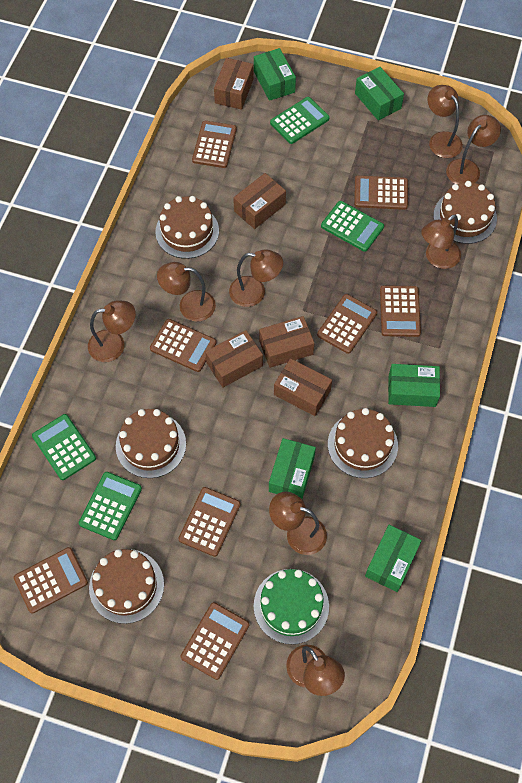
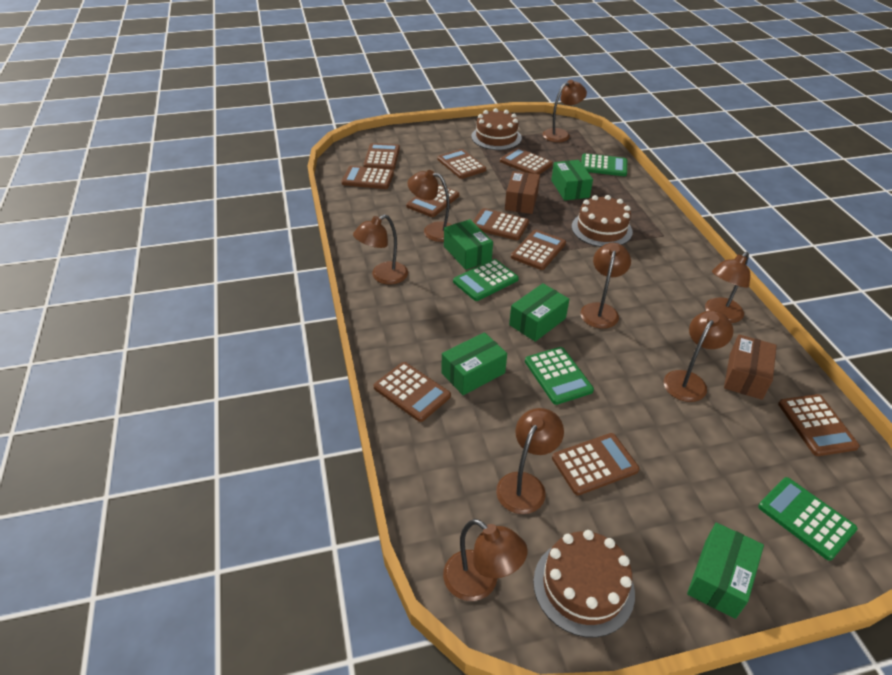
brown box: 5 -> 2
brown cake: 5 -> 3
brown calculator: 8 -> 10
green cake: 1 -> 0

